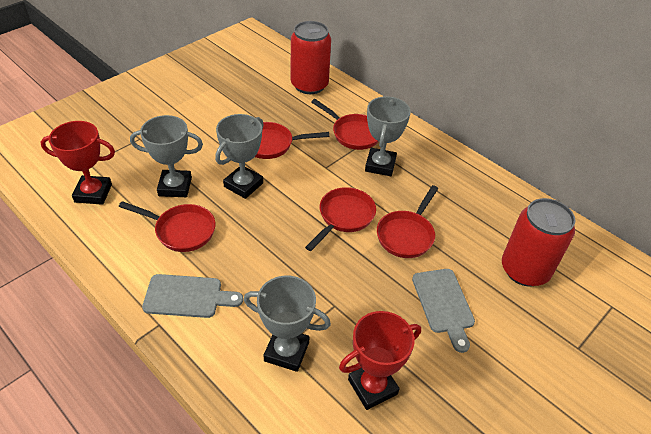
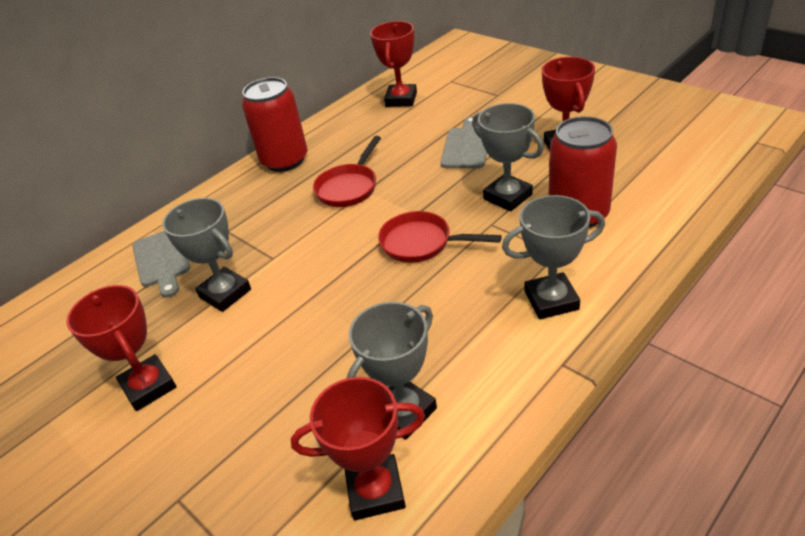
red pan: 5 -> 2
red trophy: 2 -> 4

